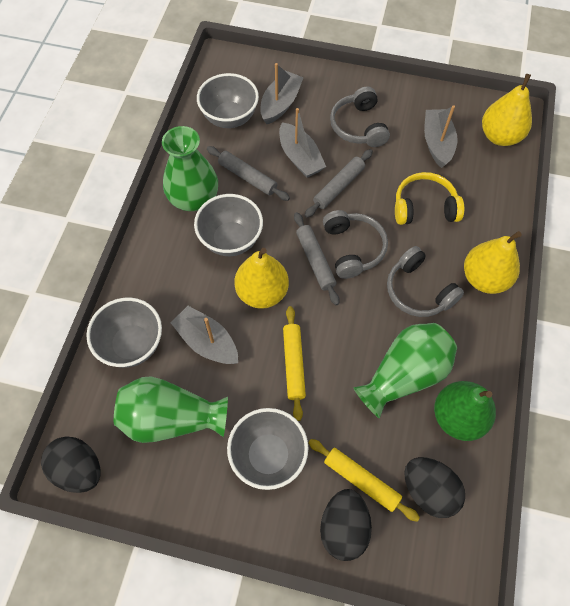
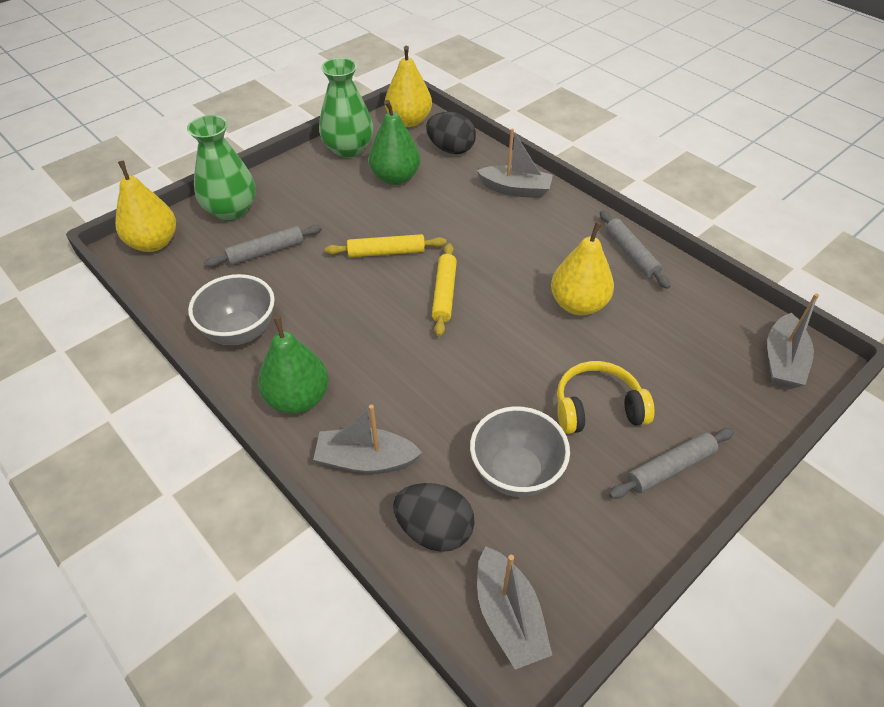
black egg: 3 -> 2
green pear: 1 -> 2
green vase: 3 -> 2
grey bowl: 4 -> 2
grey headphones: 3 -> 0

